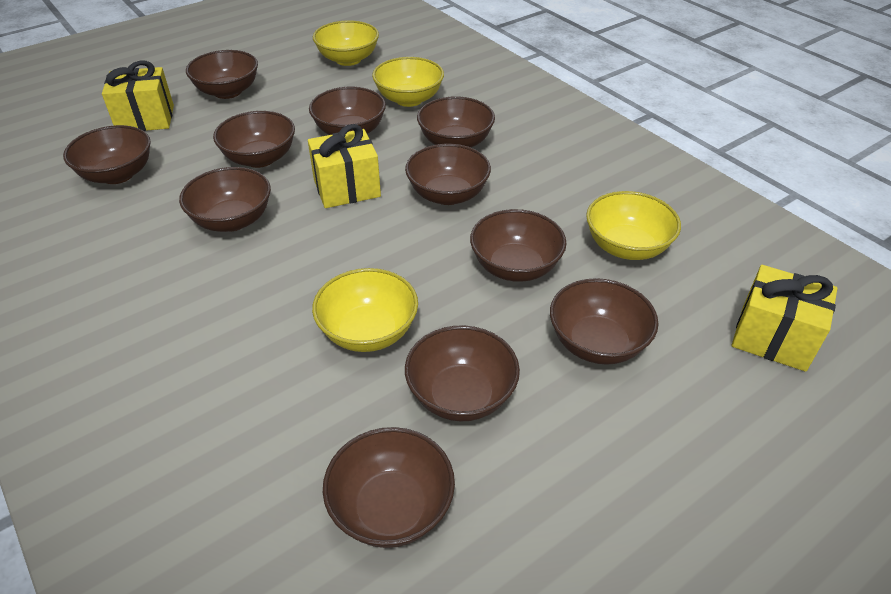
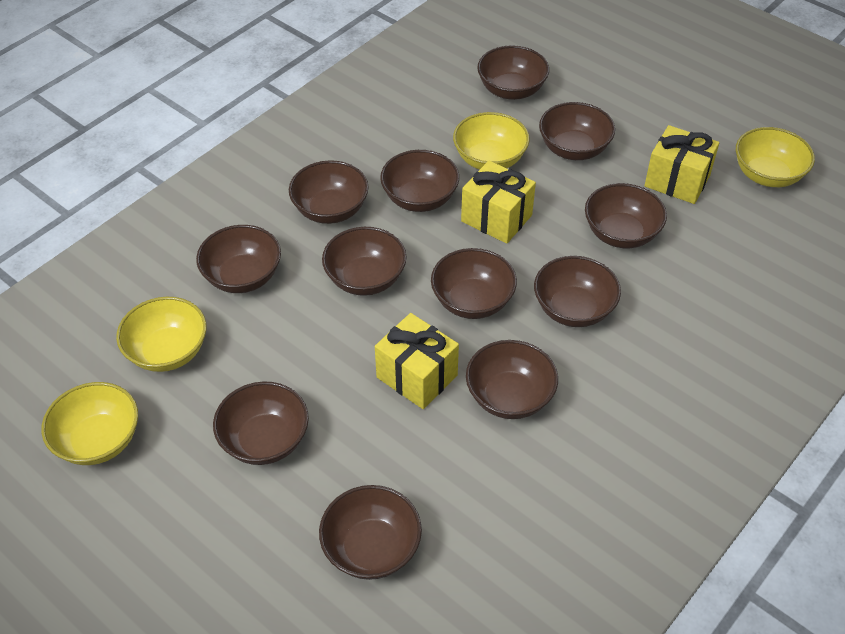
brown bowl: 11 -> 12

